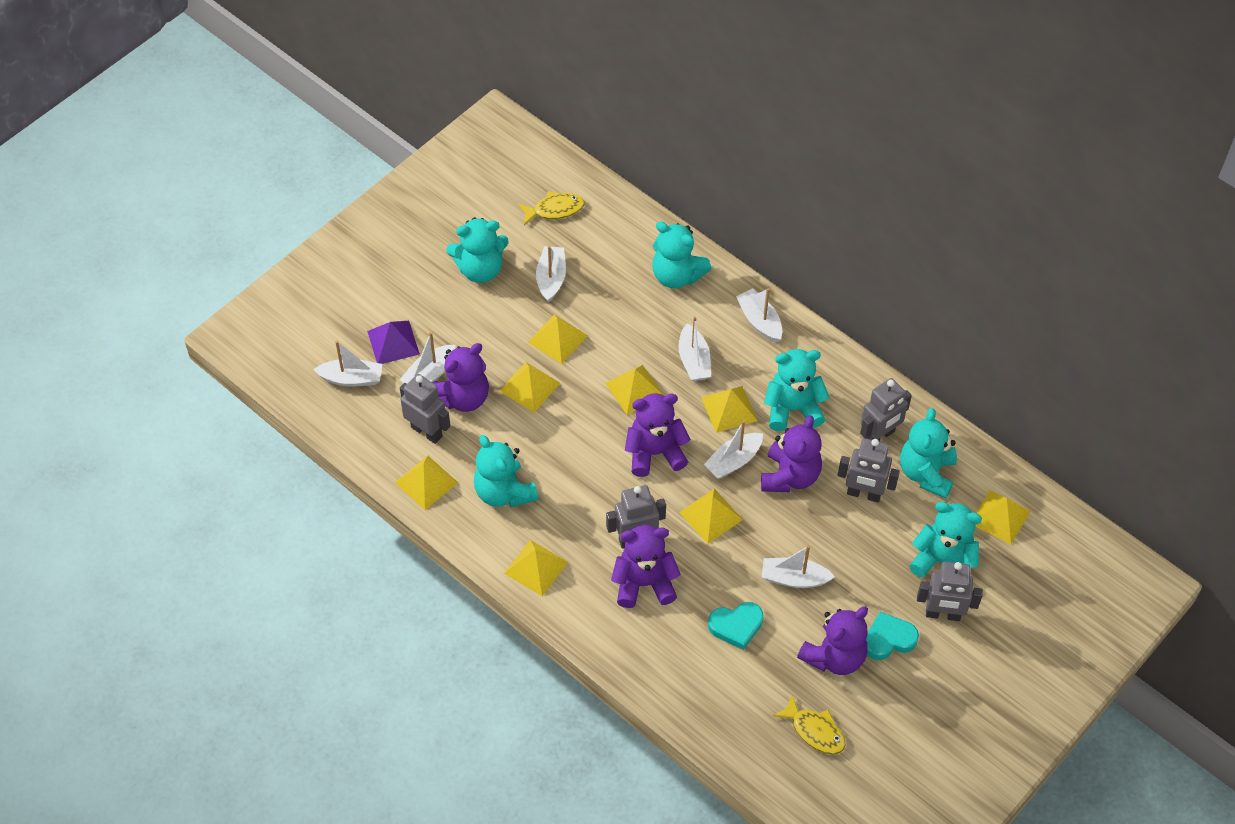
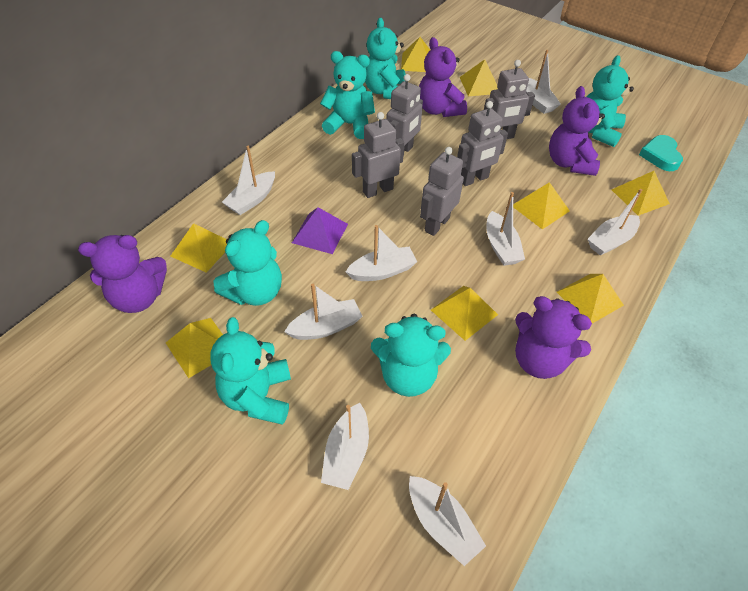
purple teddy bear: 5 -> 4
turquoise heart: 2 -> 1
white boat: 7 -> 8
yellow fish: 2 -> 0

